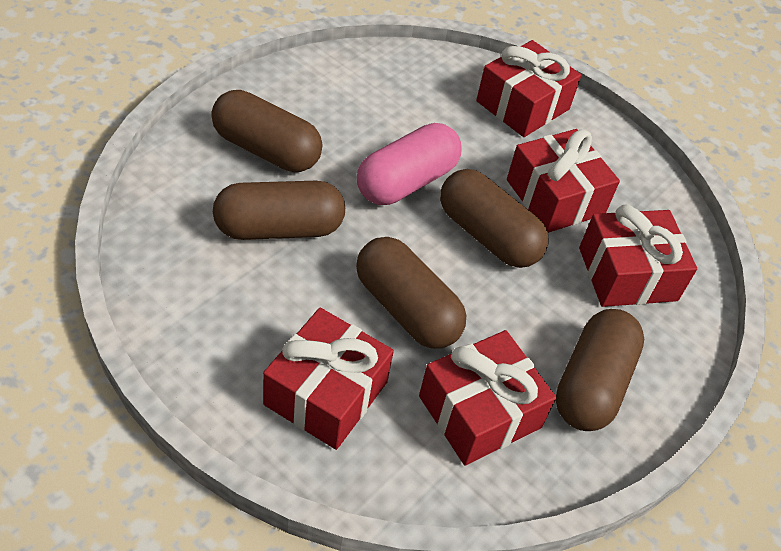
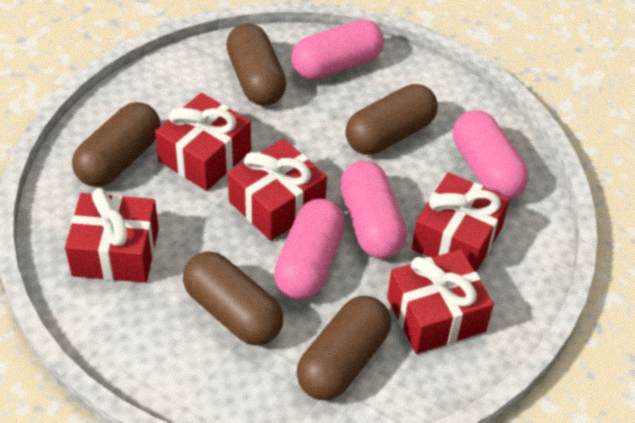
pink capsule: 1 -> 4

